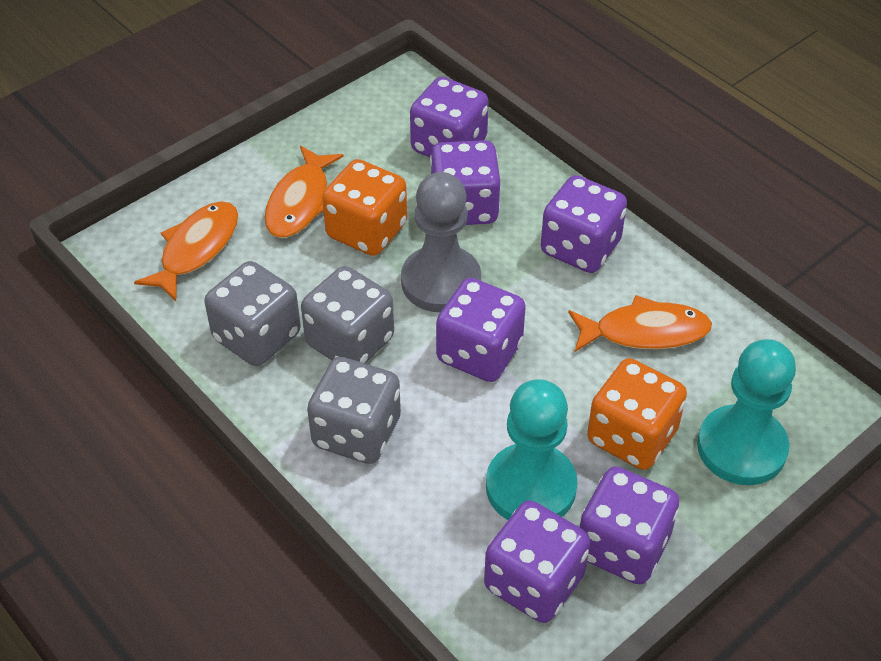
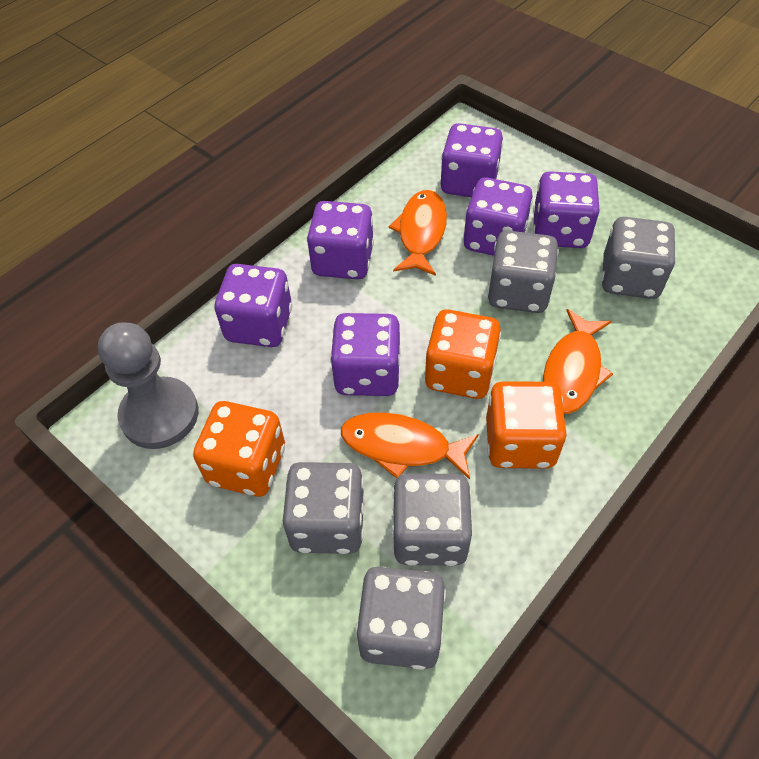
grey dice: 3 -> 5
orange dice: 2 -> 3
turquoise pawn: 2 -> 0

